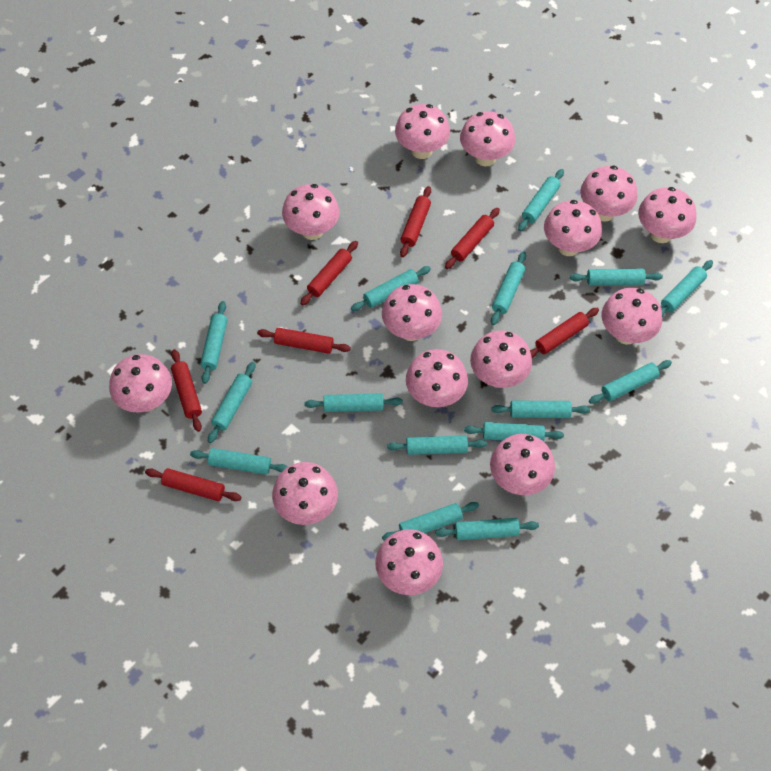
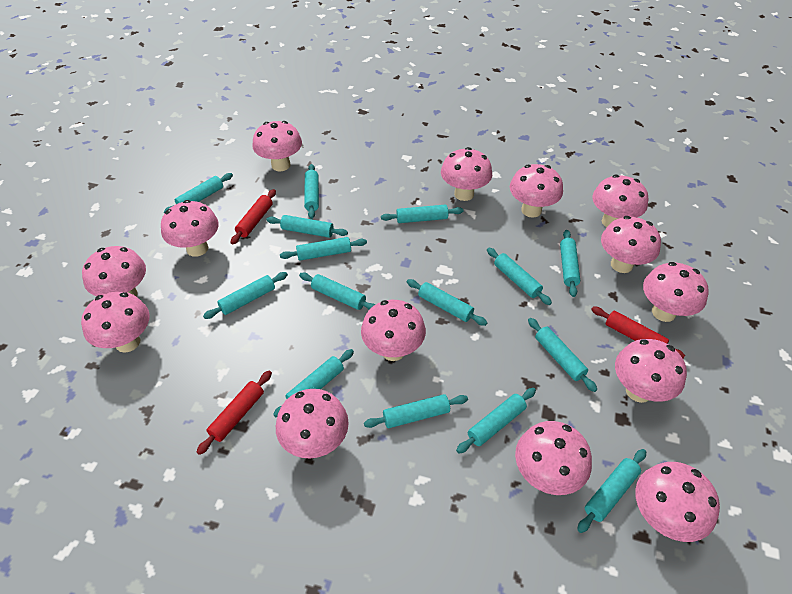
red rolling pin: 7 -> 3

